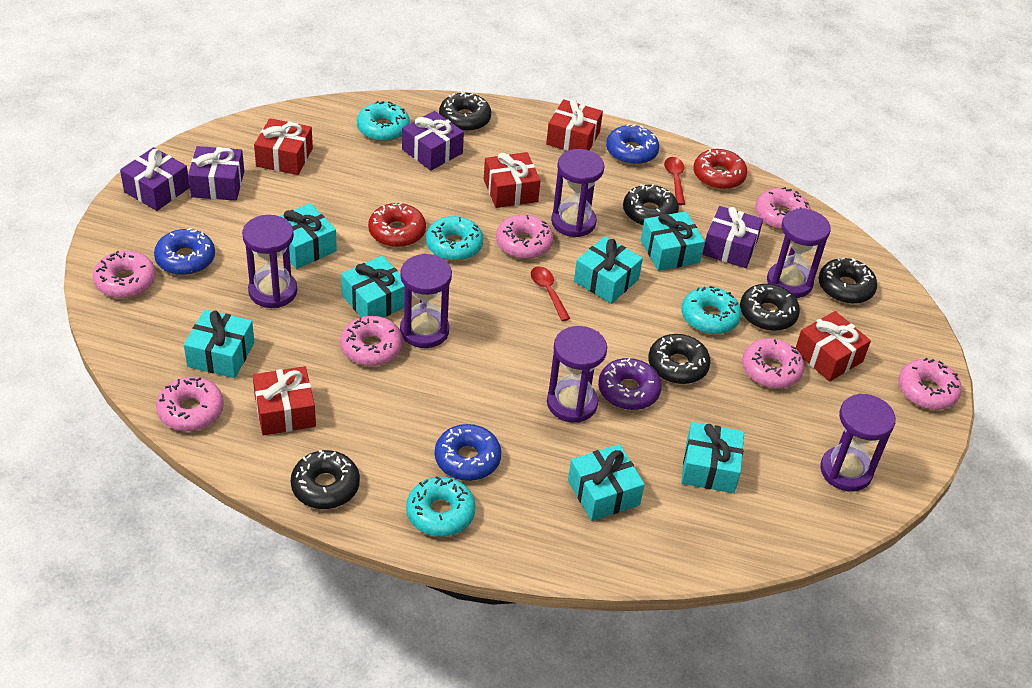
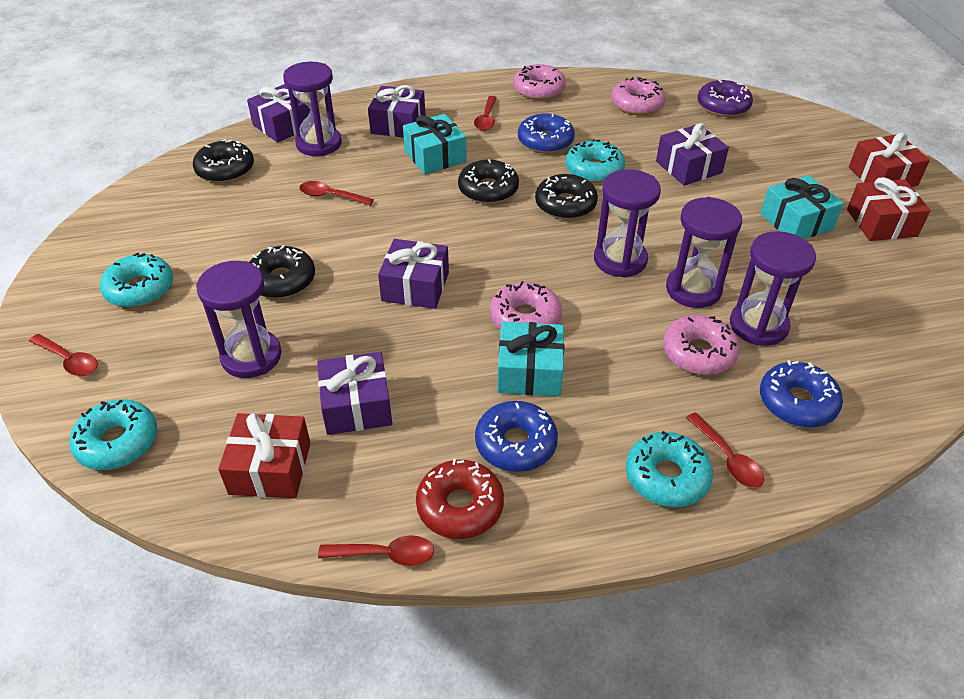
black donut: 6 -> 4
pink donut: 7 -> 4
purple gift: 4 -> 5
purple hourglass: 6 -> 5
red donut: 2 -> 1
red gift: 5 -> 3
red spoon: 2 -> 5
turquoise gift: 7 -> 3

